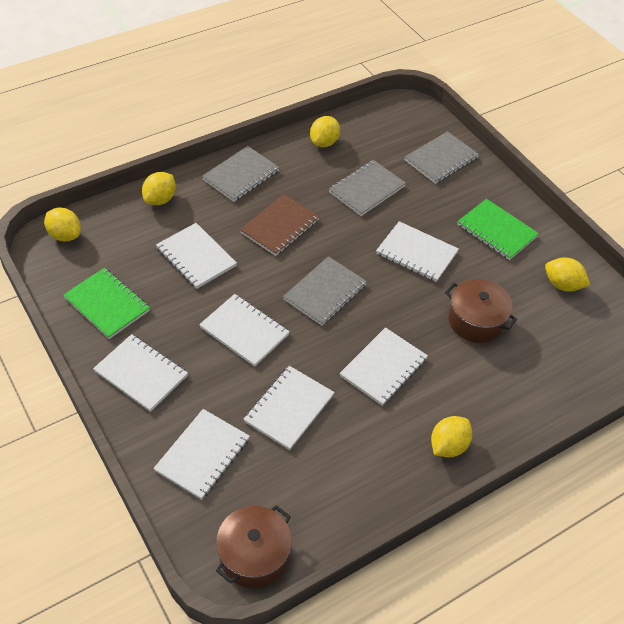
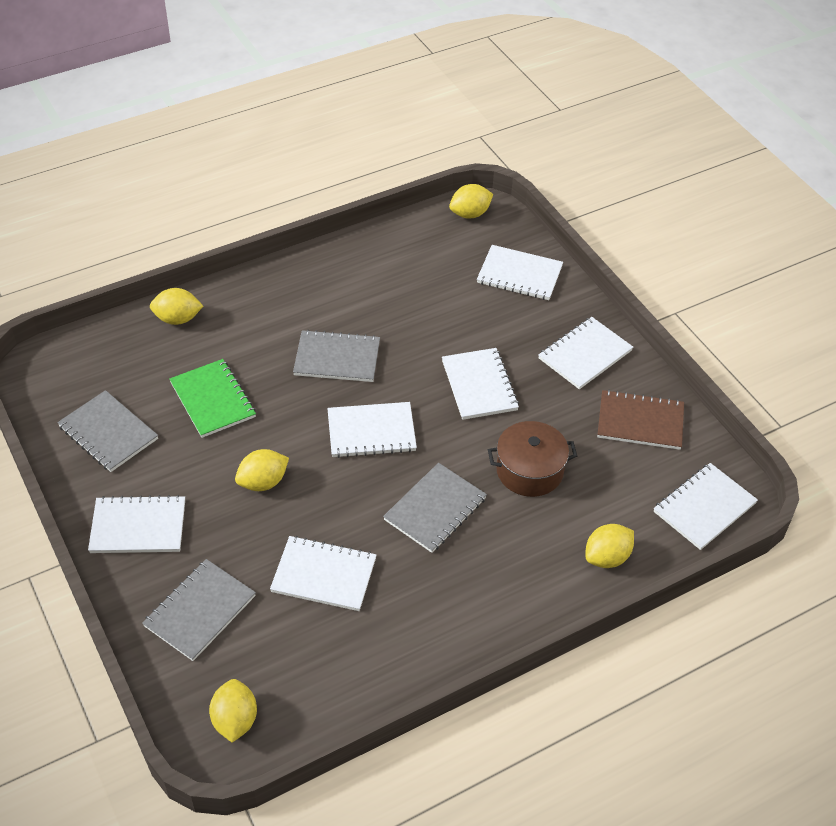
brown pot: 2 -> 1
green notebook: 2 -> 1

